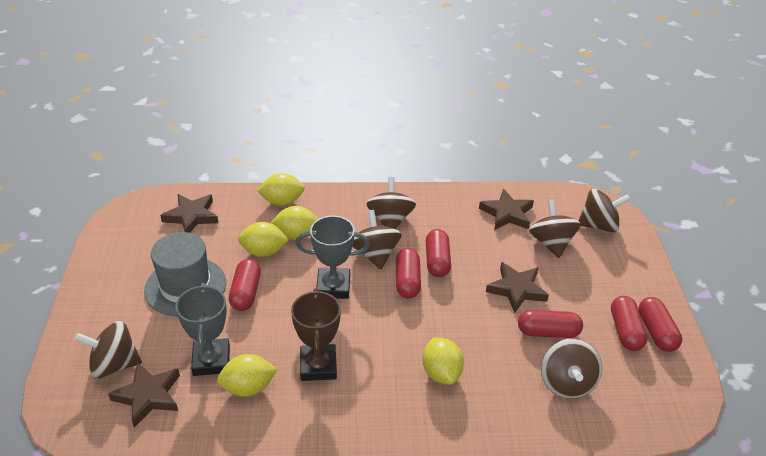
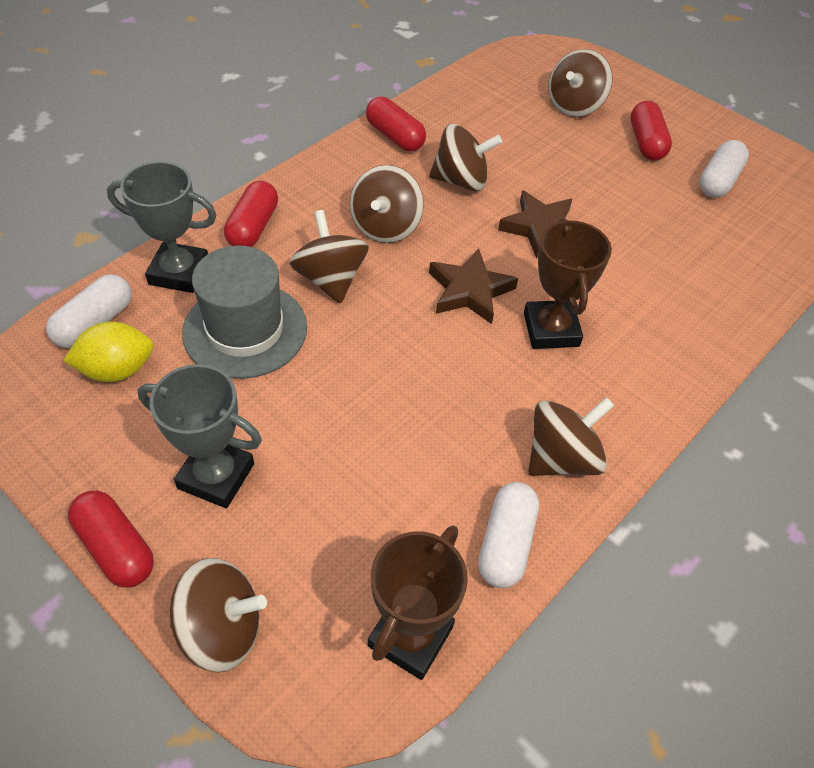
brown star: 4 -> 2
brown trophy: 1 -> 2
red capsule: 6 -> 4
white capsule: 0 -> 3
yellow lemon: 5 -> 1

